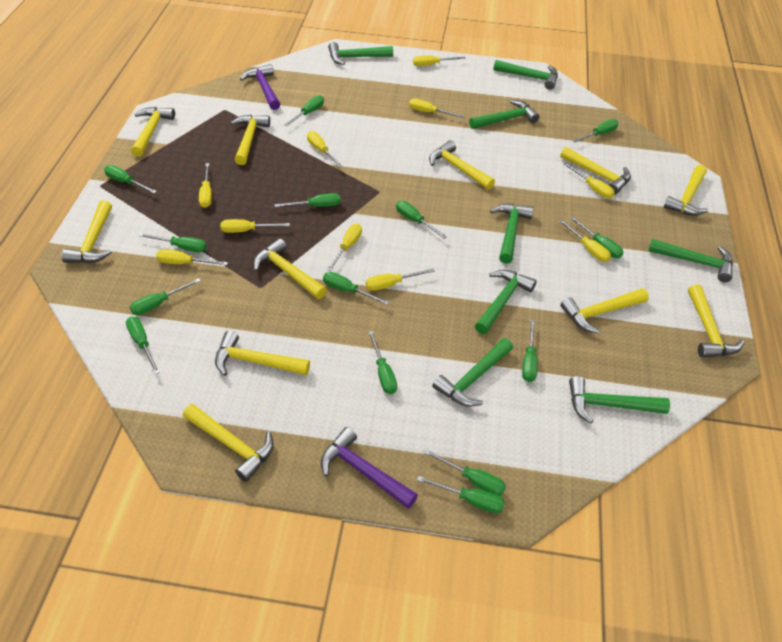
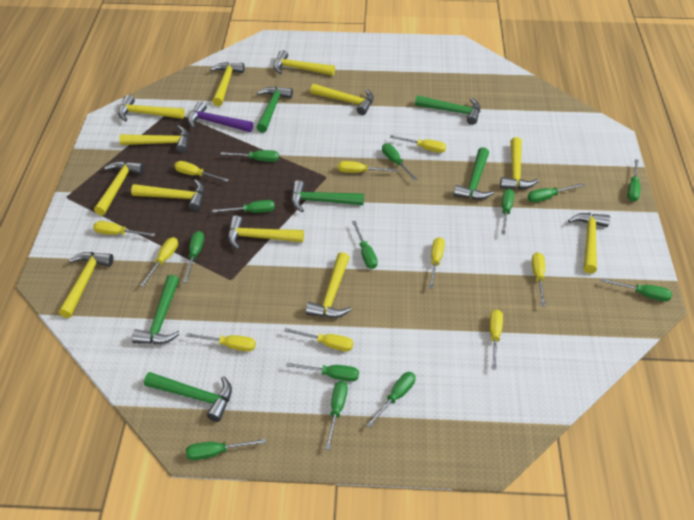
green hammer: 8 -> 6
green screwdriver: 14 -> 13
purple hammer: 2 -> 1
yellow hammer: 11 -> 12

